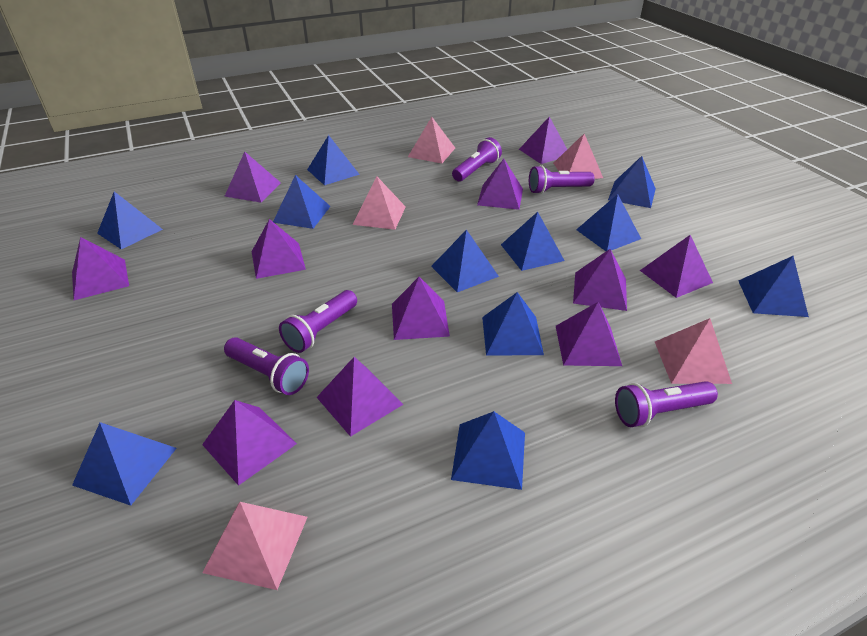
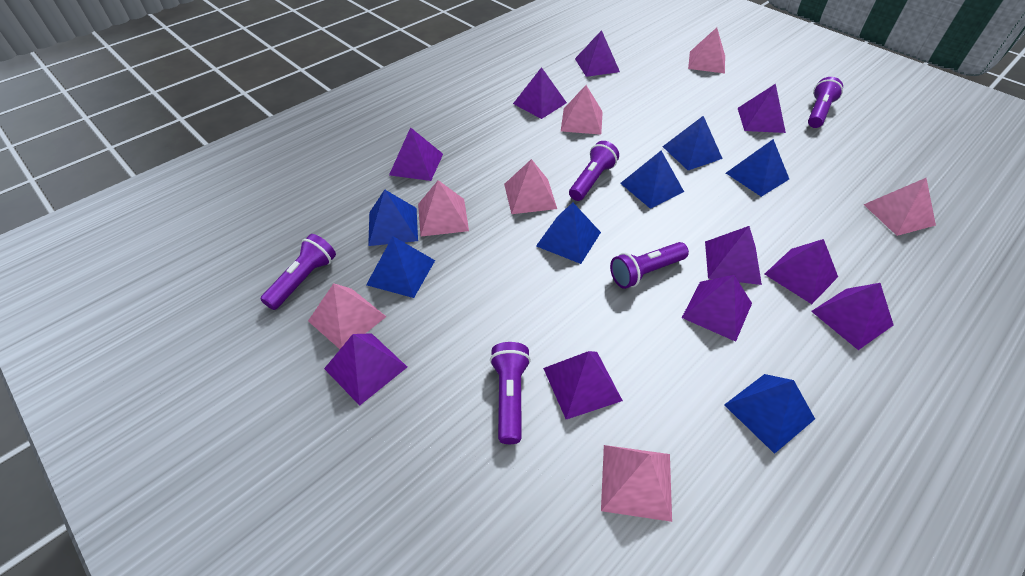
blue pyramid: 11 -> 7
pink pyramid: 5 -> 7
purple pyramid: 11 -> 10

